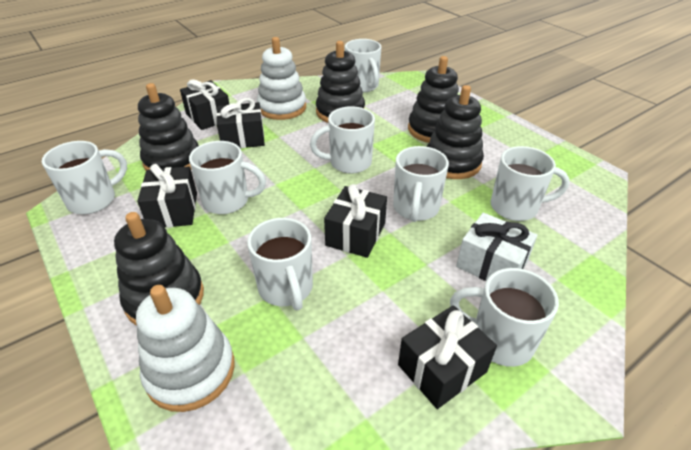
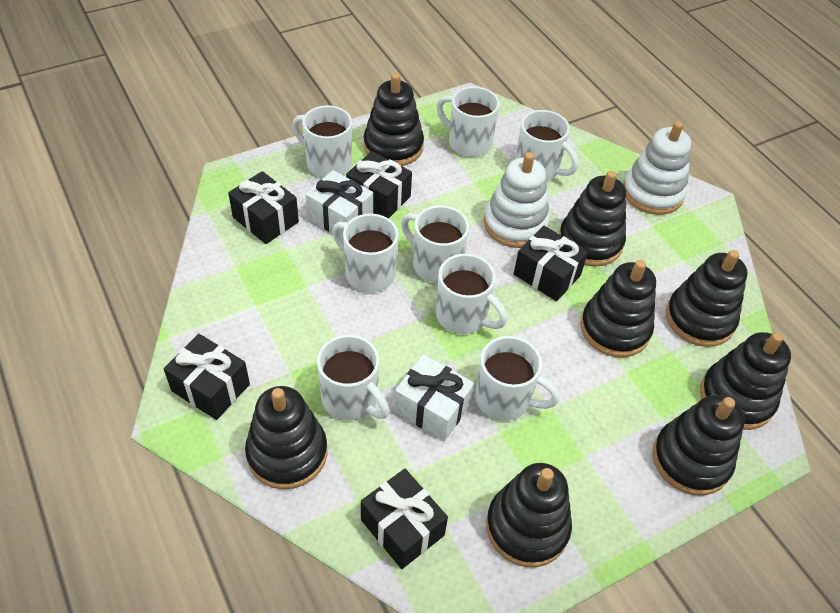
black stacking toy: 5 -> 8
white gift: 1 -> 2

